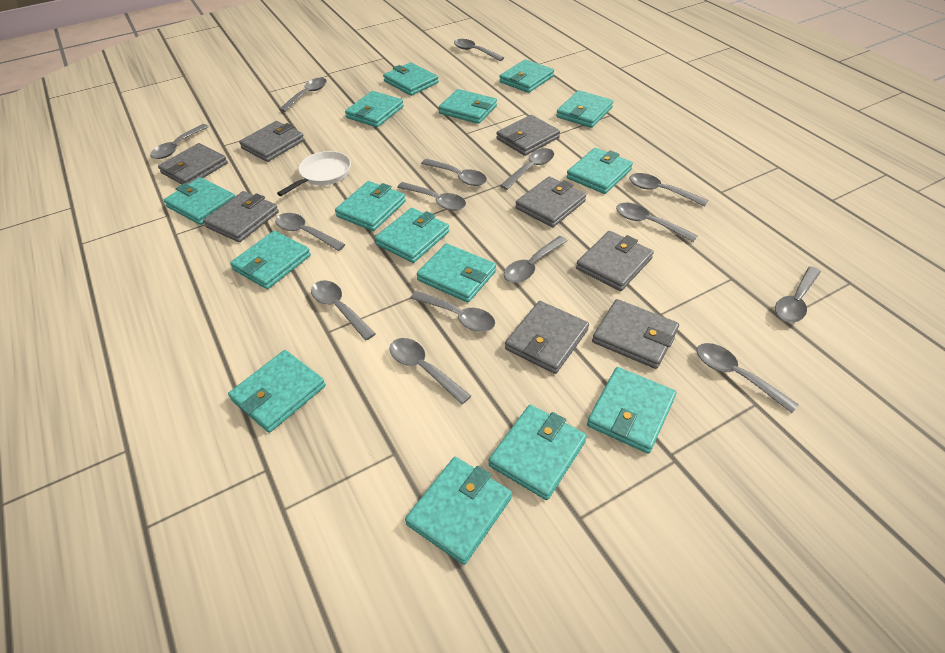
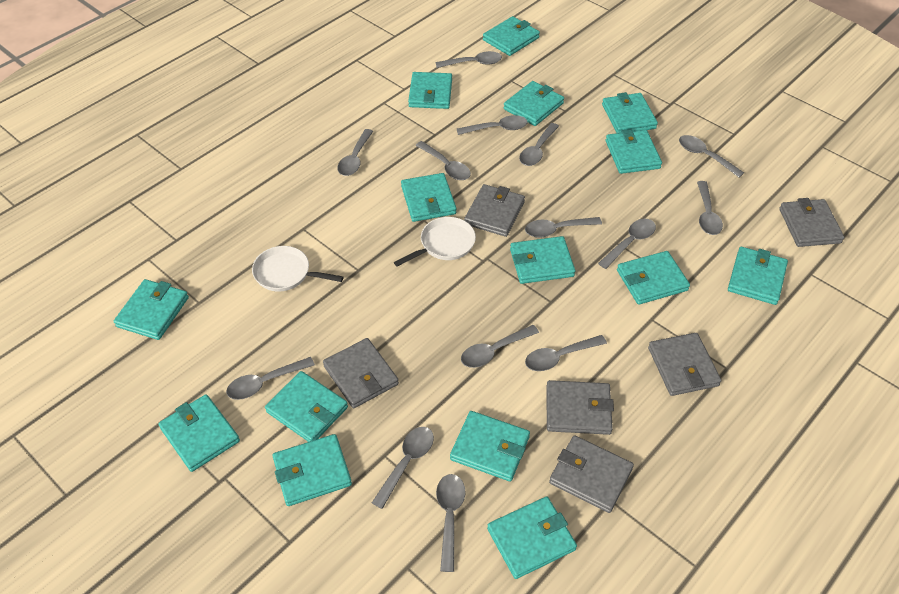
grey spoon: 15 -> 14
grey wallet: 8 -> 6
white pan: 1 -> 2

